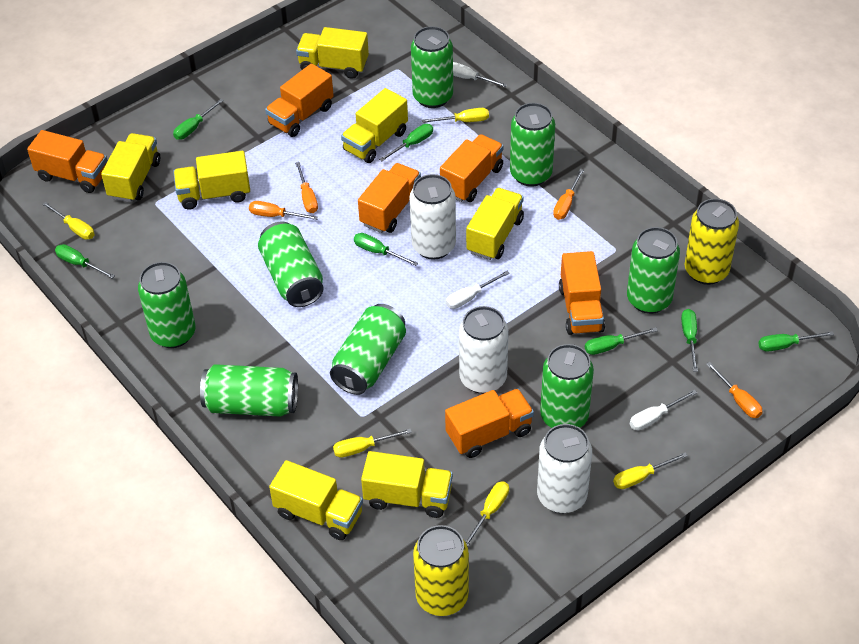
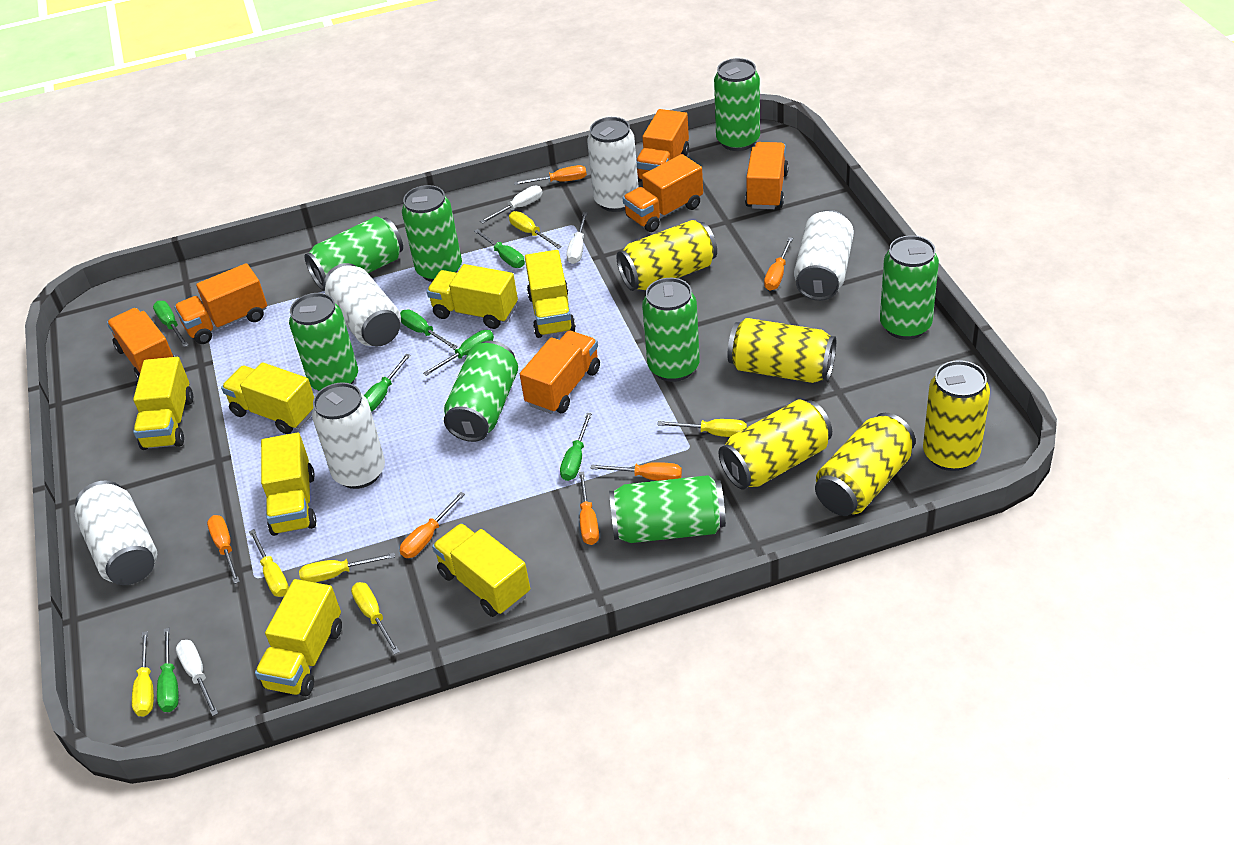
orange screwdriver: 4 -> 6
white can: 3 -> 5
yellow can: 2 -> 5
yellow screwdriver: 5 -> 6

